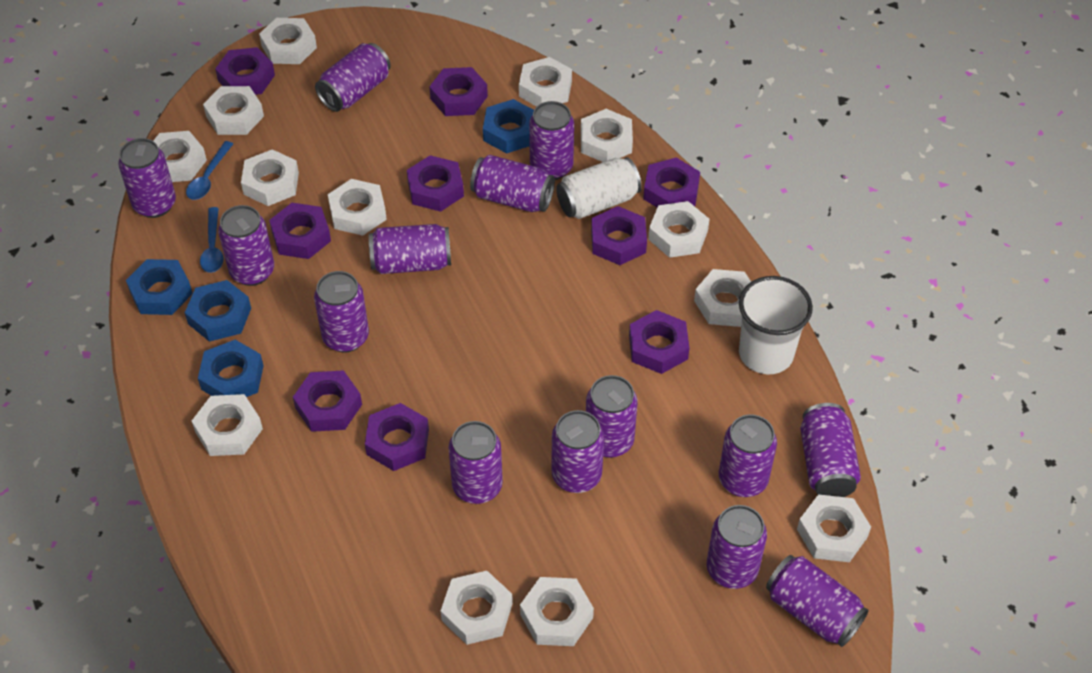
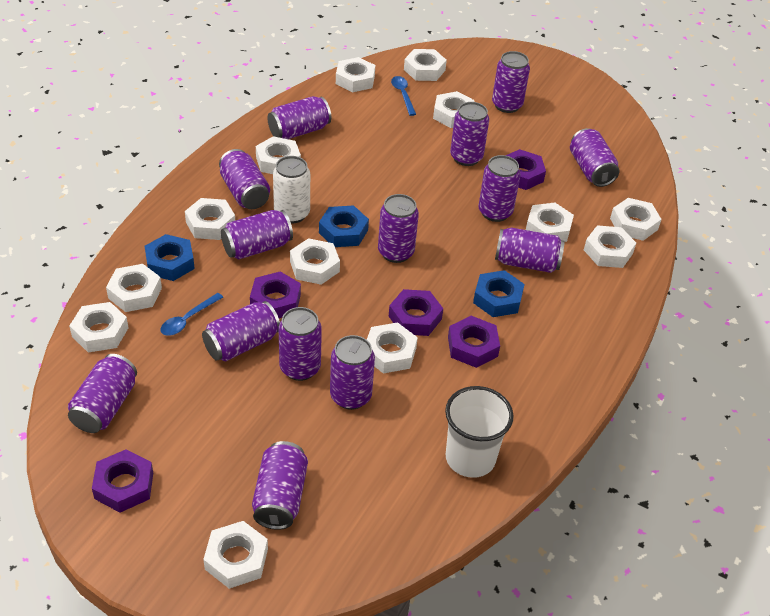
blue nut: 4 -> 3
purple nut: 9 -> 5

